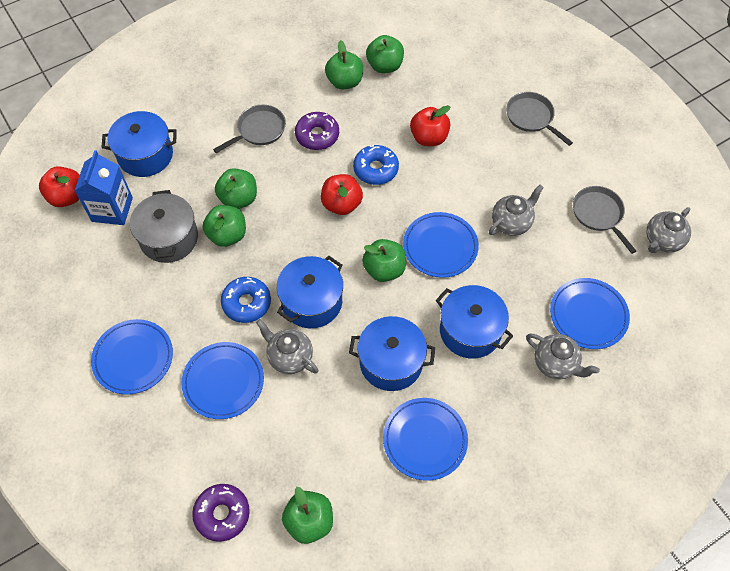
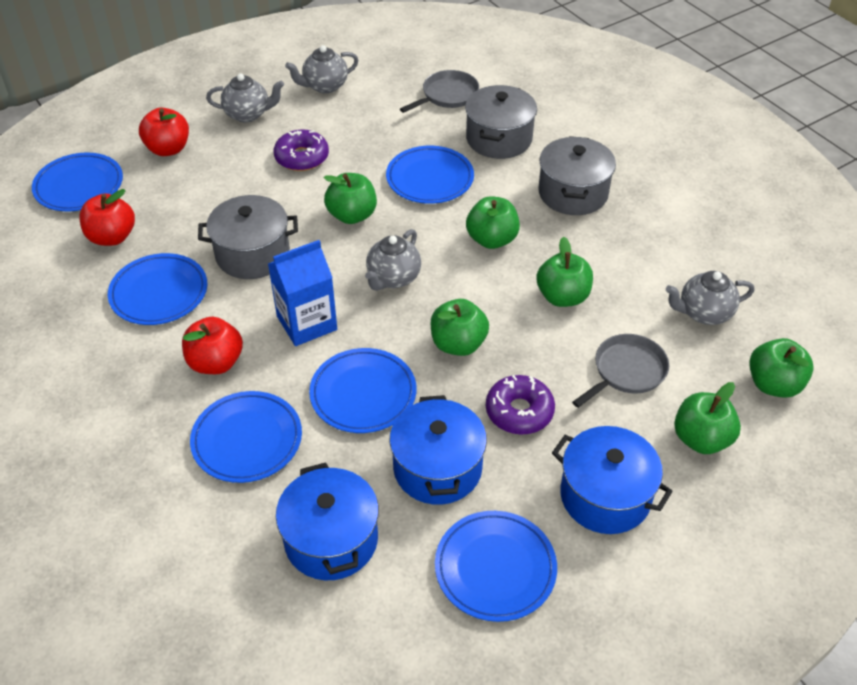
blue donut: 2 -> 0
blue plate: 5 -> 6
blue pot: 4 -> 3
grey pan: 3 -> 2
grey pot: 1 -> 3

